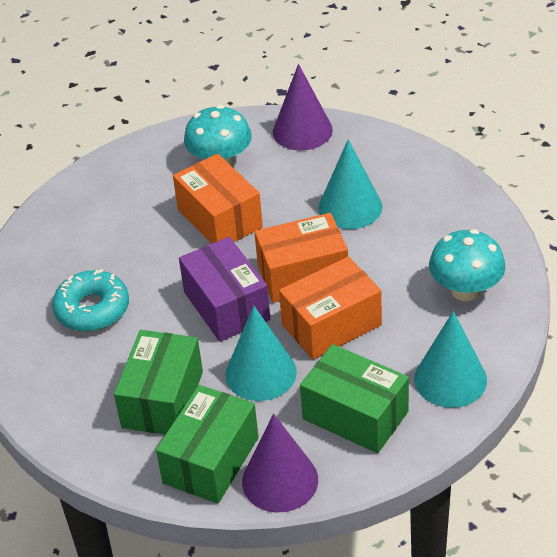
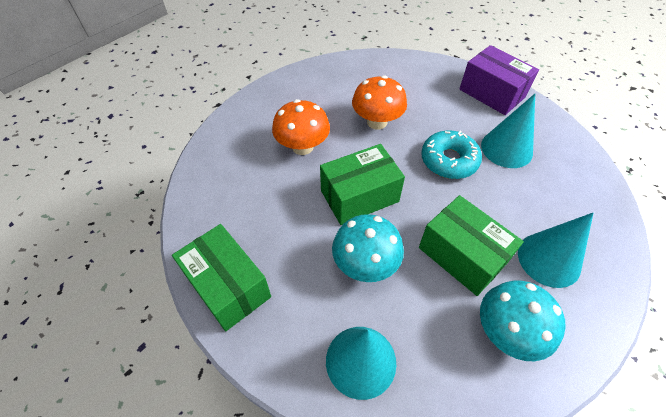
orange box: 3 -> 0
orange mushroom: 0 -> 2
purple cone: 2 -> 0

